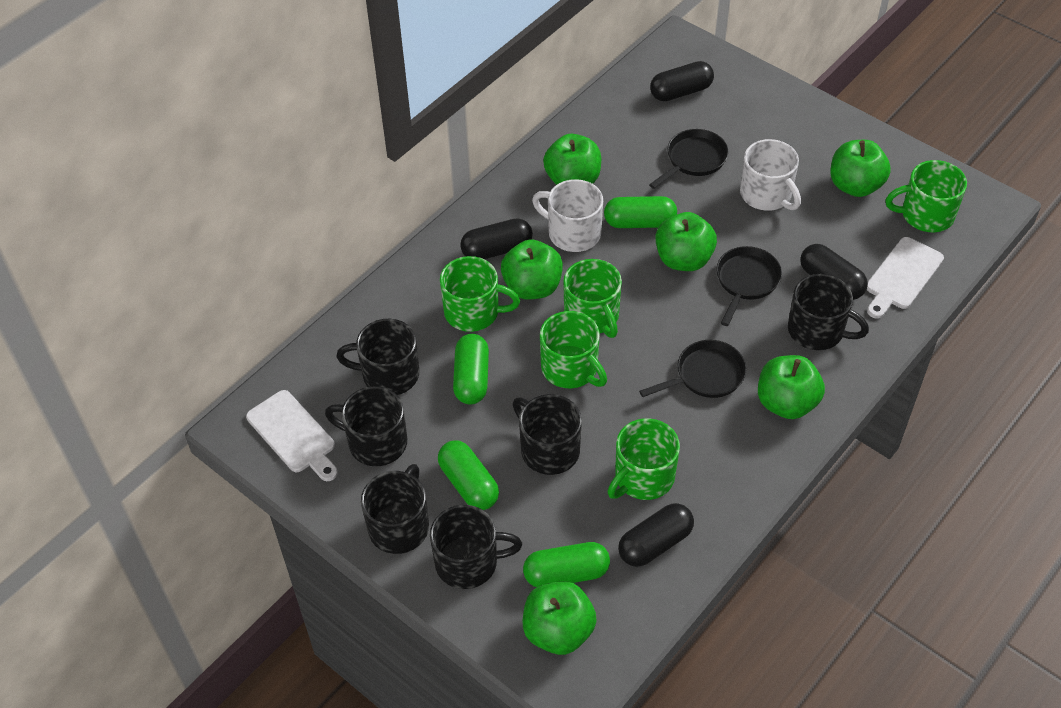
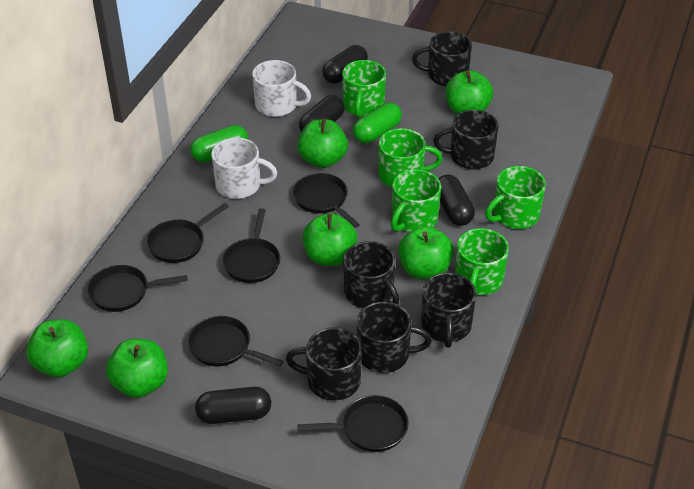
black pan: 3 -> 6
green capsule: 4 -> 2
white cutting board: 2 -> 0

